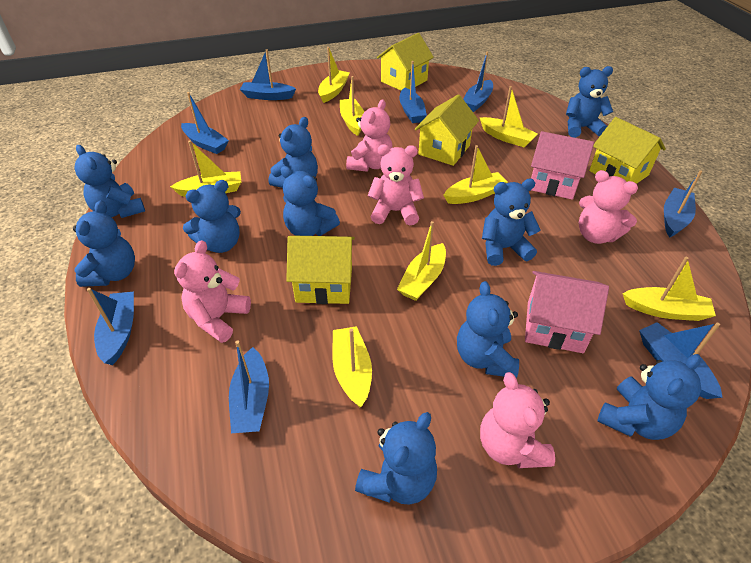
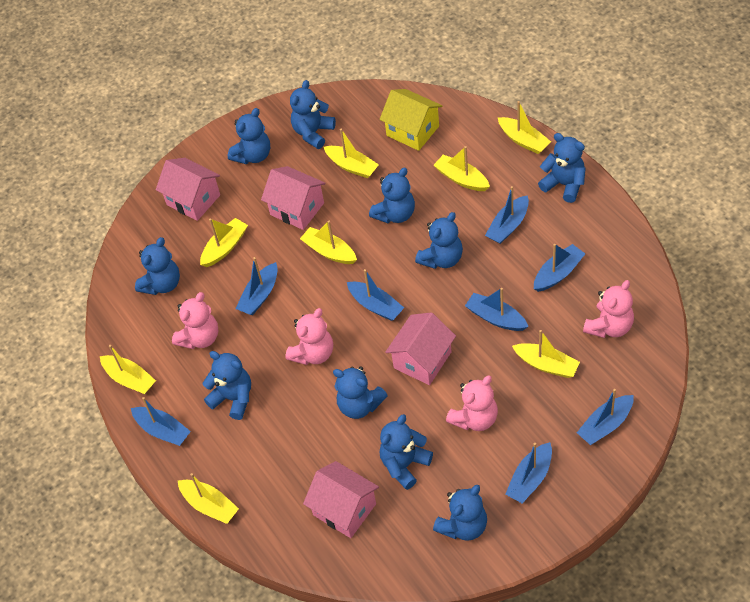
pink house: 2 -> 4
pink teddy bear: 5 -> 4
yellow house: 4 -> 1

